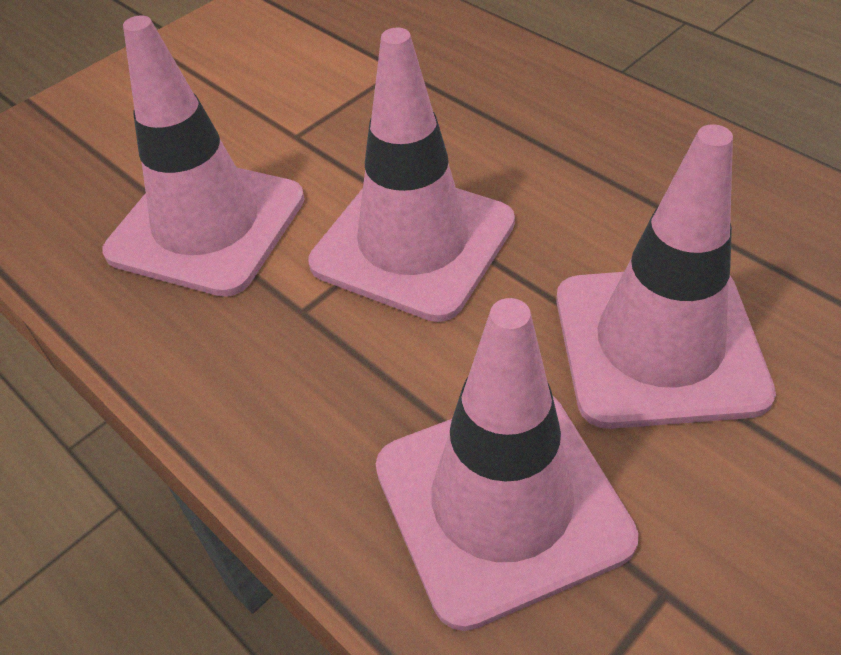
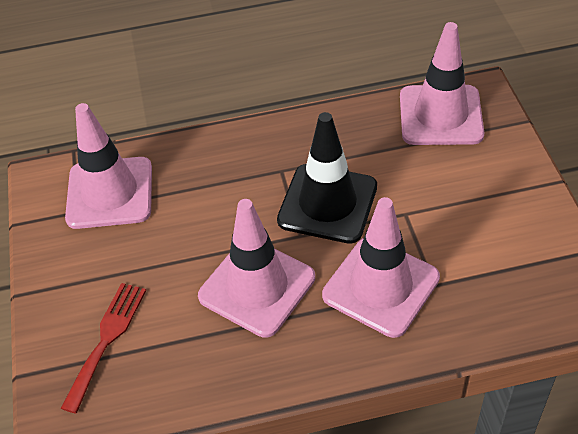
black traffic cone: 0 -> 1
red fork: 0 -> 1

